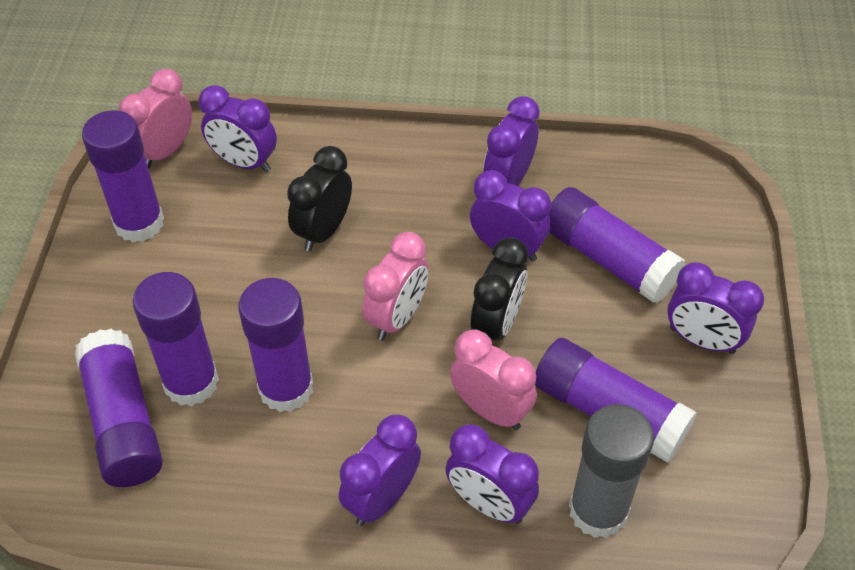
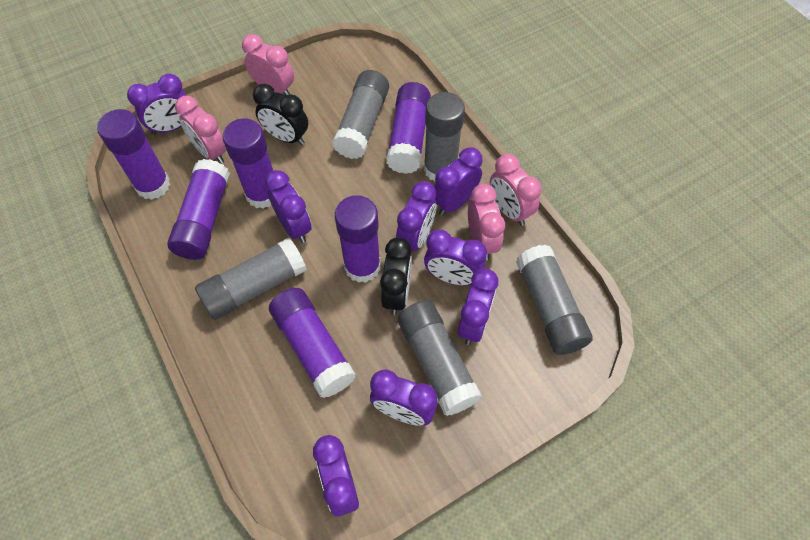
grey glue stick: 1 -> 5
pink clock: 3 -> 4
purple clock: 6 -> 8

